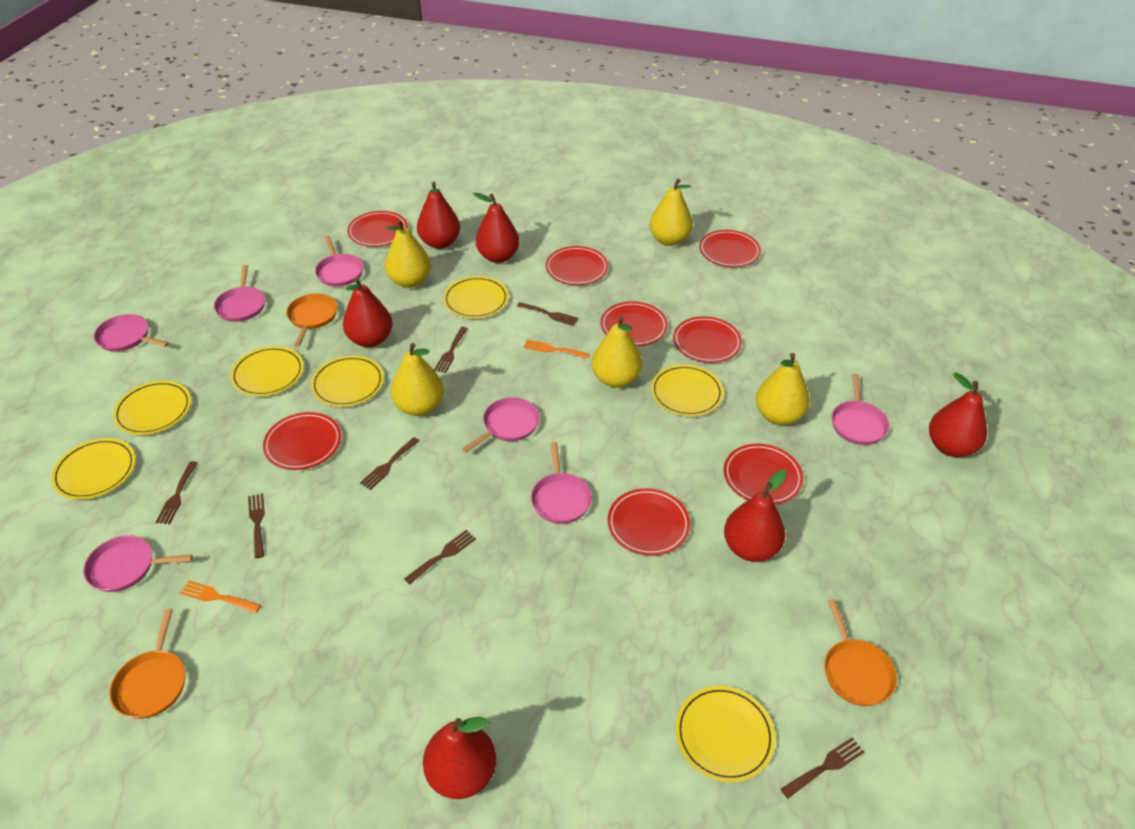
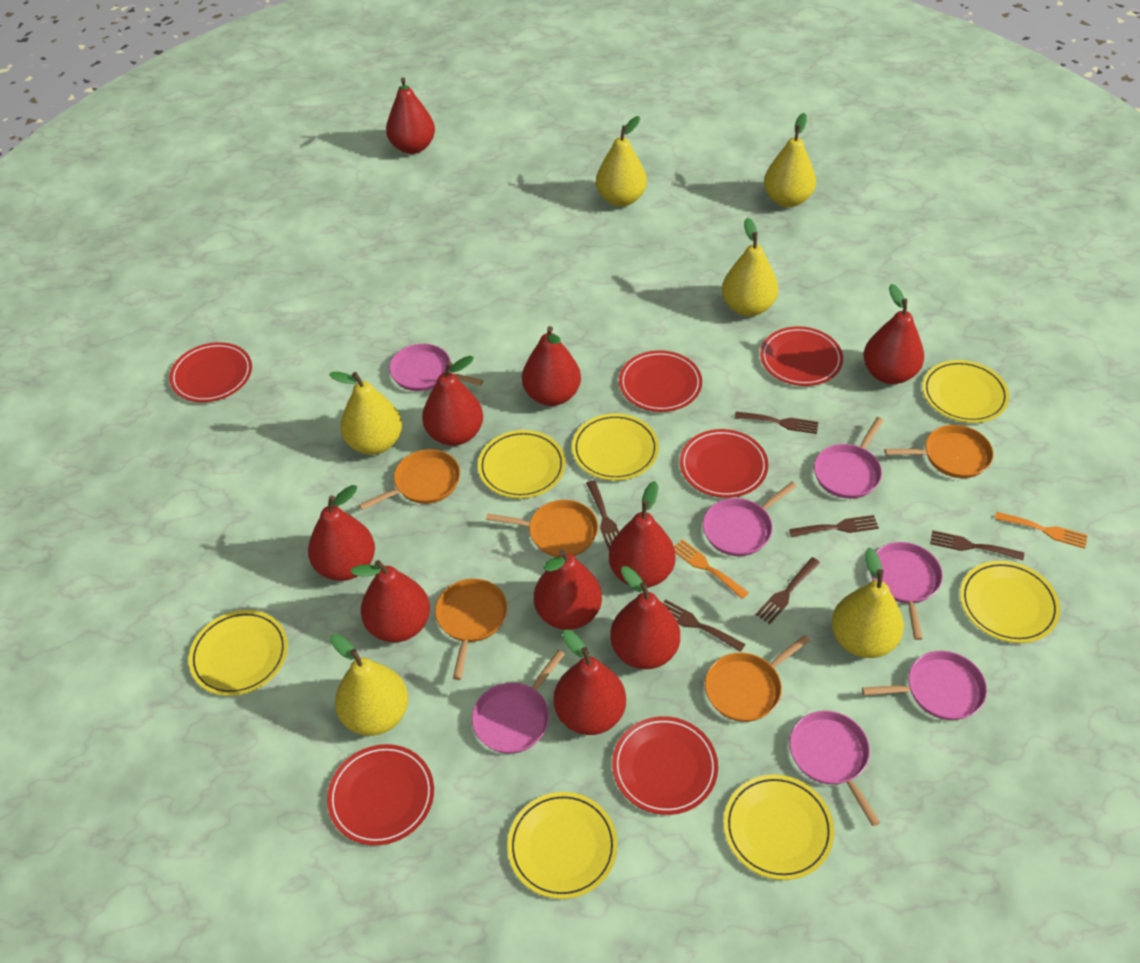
brown fork: 7 -> 6
orange pan: 3 -> 5
red pear: 6 -> 10
red plate: 8 -> 6
yellow pear: 5 -> 6

